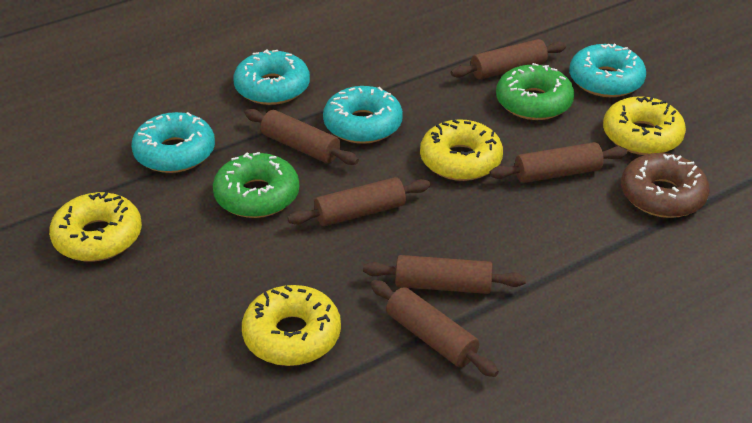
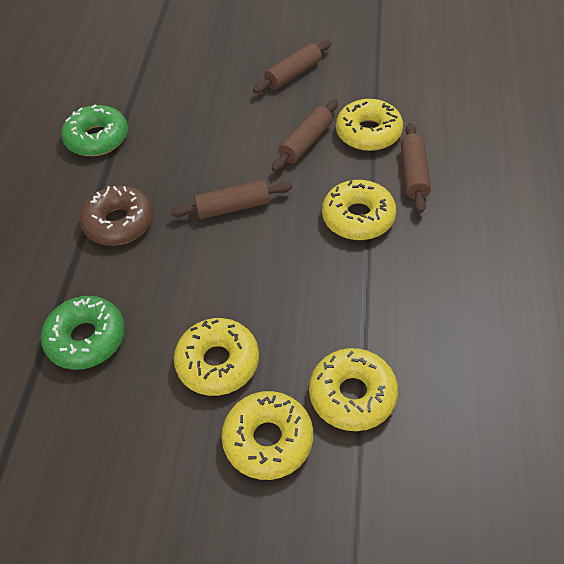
brown rolling pin: 6 -> 4
turquoise donut: 4 -> 0
yellow donut: 4 -> 5

